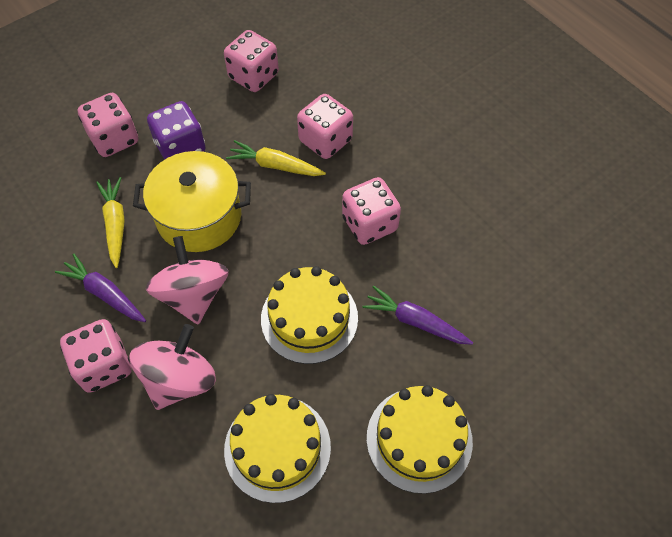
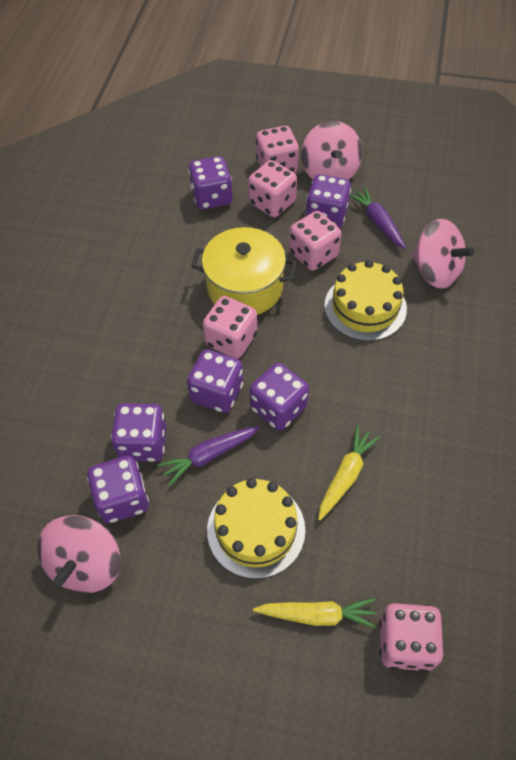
pink spinning top: 2 -> 3
purple dice: 1 -> 6
yellow cake: 3 -> 2

